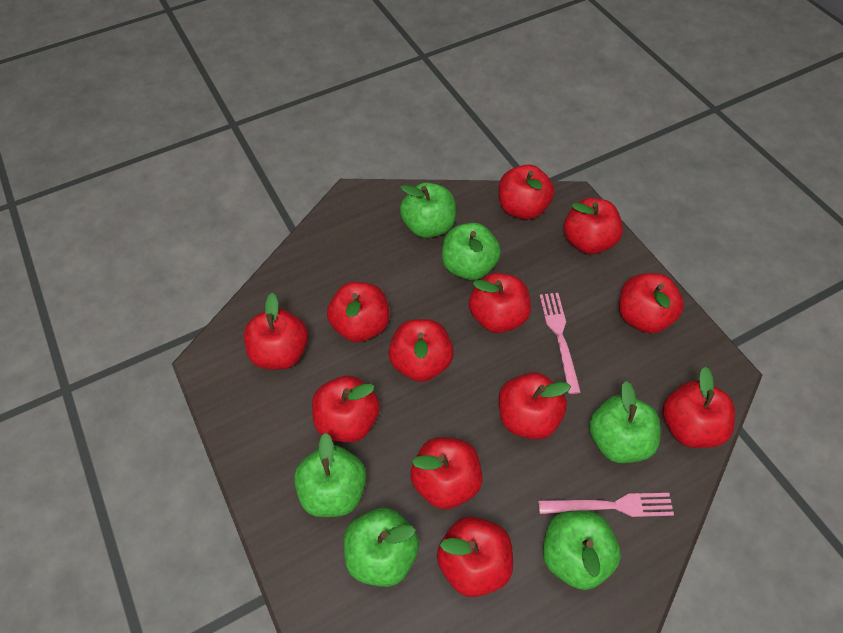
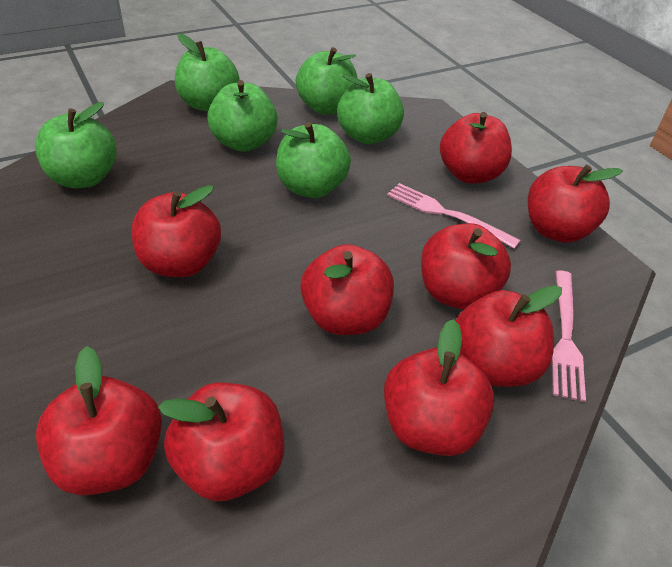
red apple: 12 -> 9

